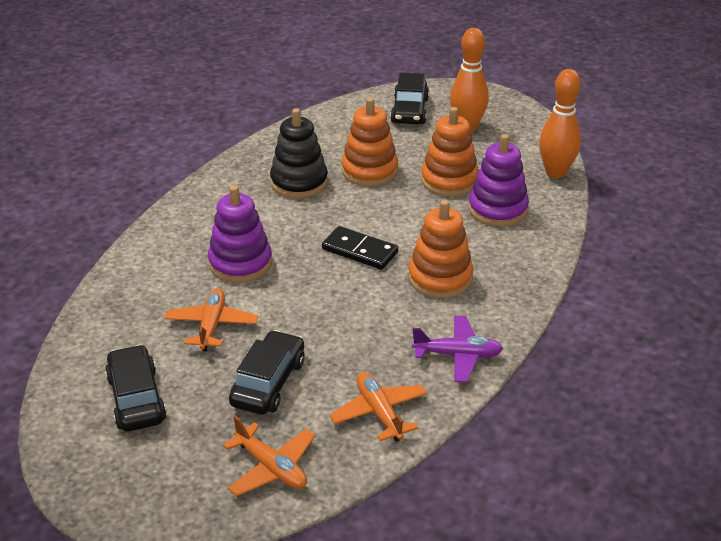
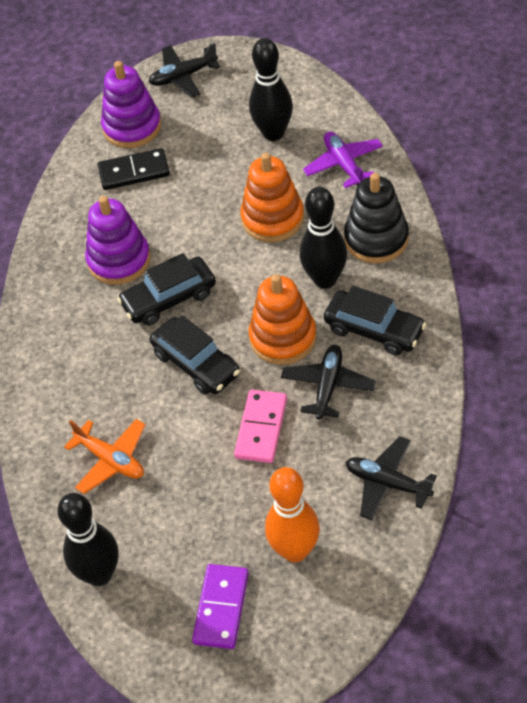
black bowling pin: 0 -> 3
black plane: 0 -> 3
orange bowling pin: 2 -> 1
orange plane: 3 -> 1
orange stacking toy: 3 -> 2
pink domino: 0 -> 1
purple domino: 0 -> 1

